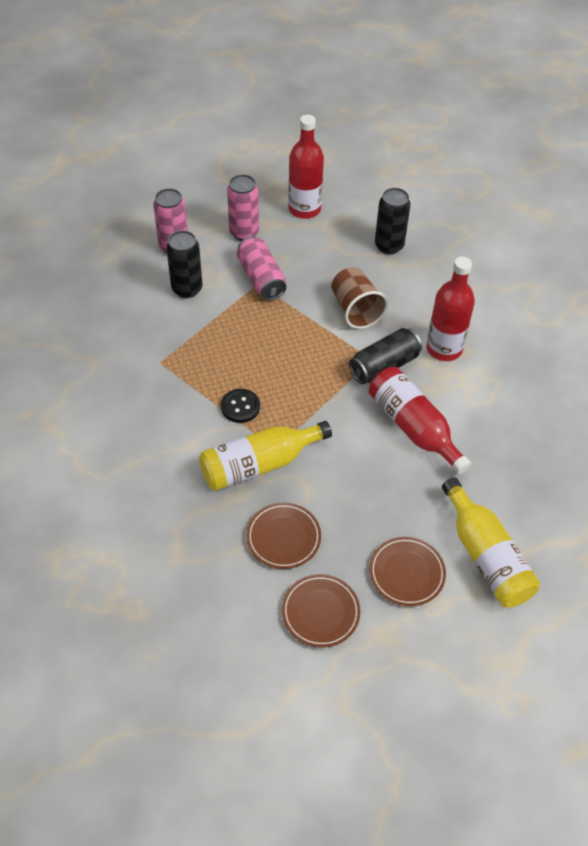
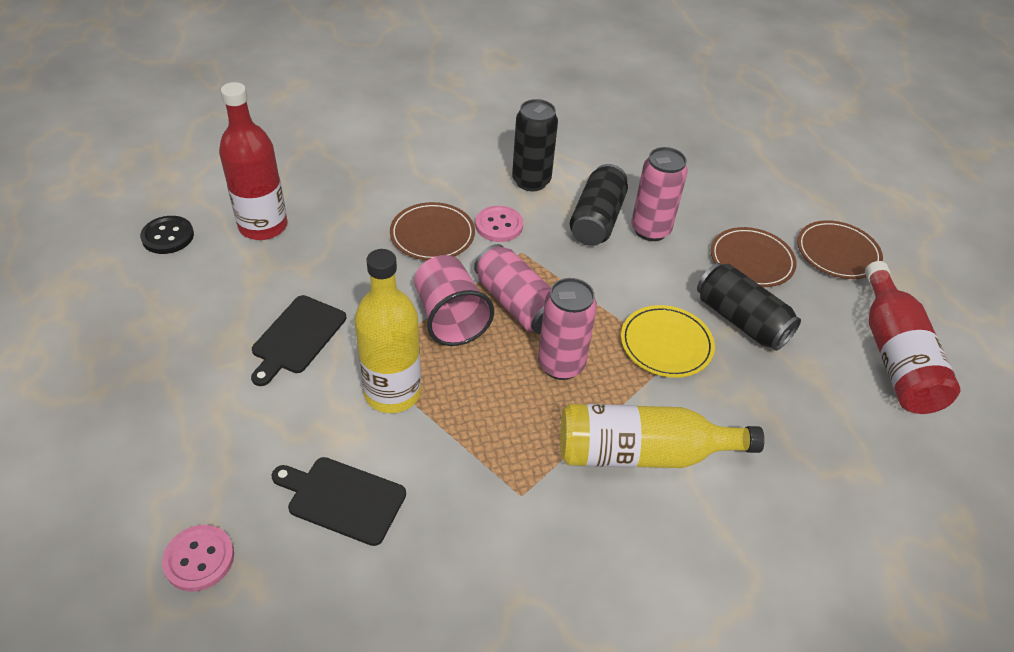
black cutting board: 0 -> 2
brown cup: 1 -> 0
pink button: 0 -> 2
pink cup: 0 -> 1
red bottle: 3 -> 2
yellow plate: 0 -> 1

